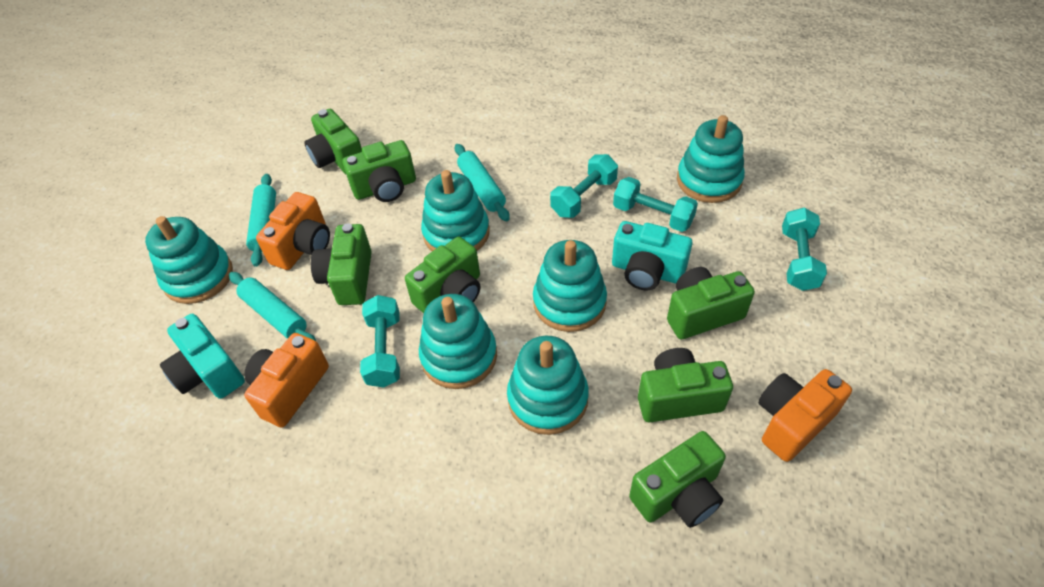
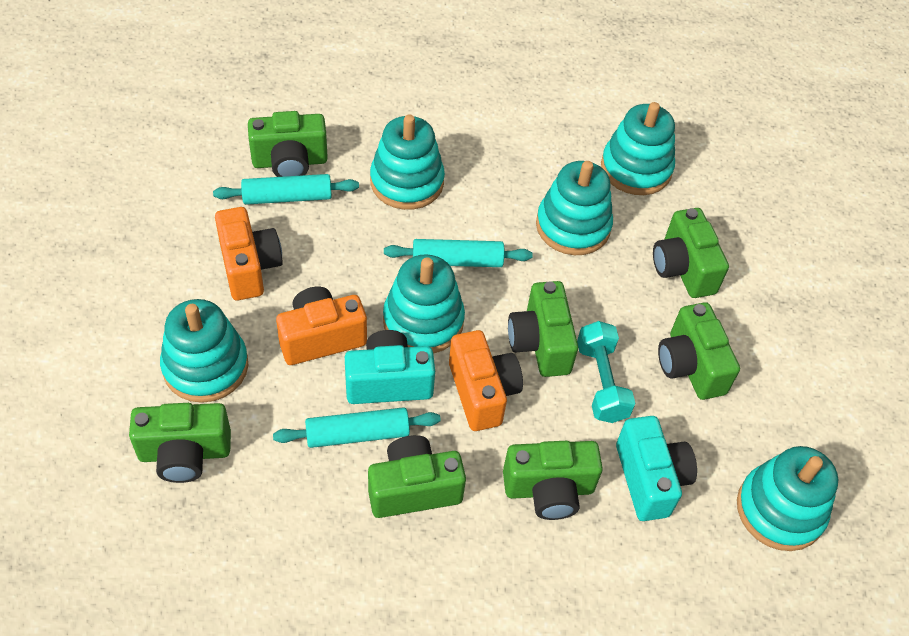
turquoise dumbbell: 4 -> 1

